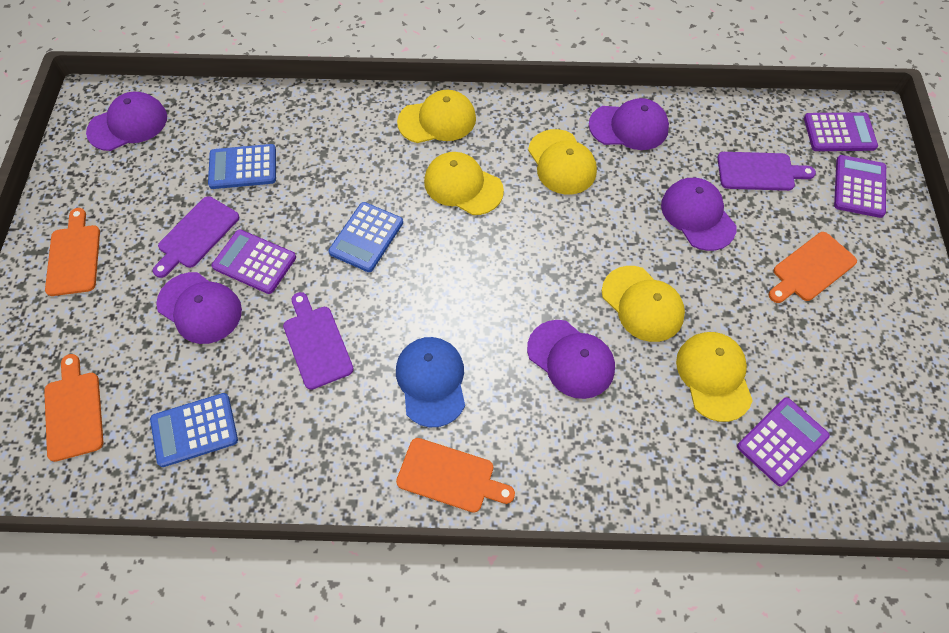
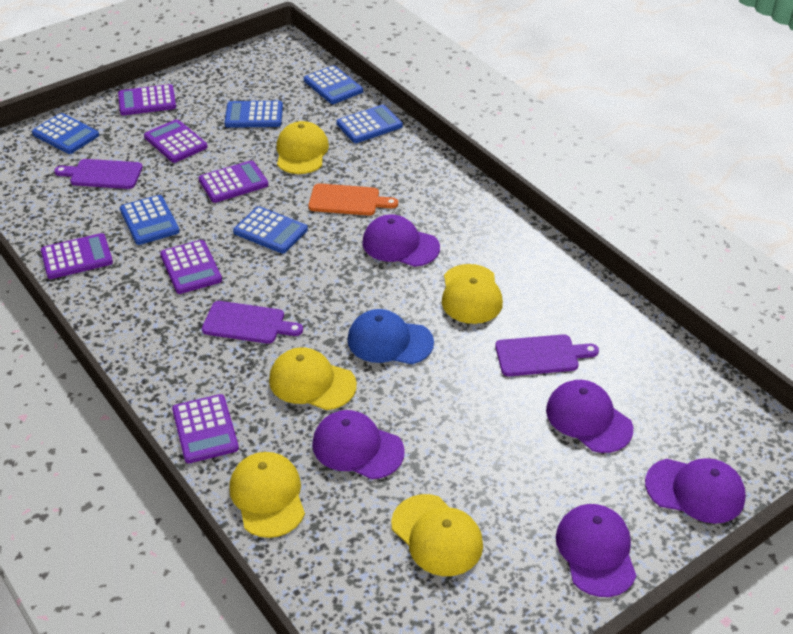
blue calculator: 3 -> 6
orange cutting board: 4 -> 1
purple calculator: 4 -> 6

